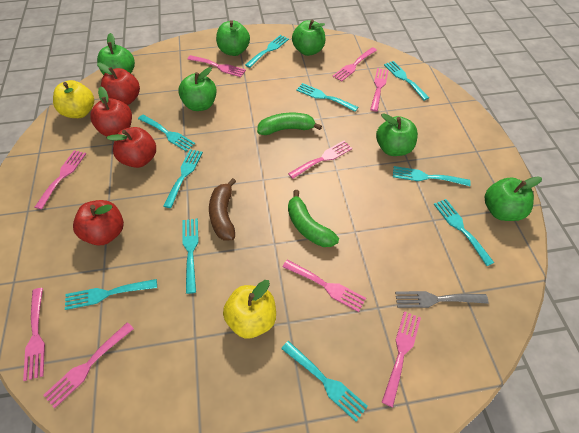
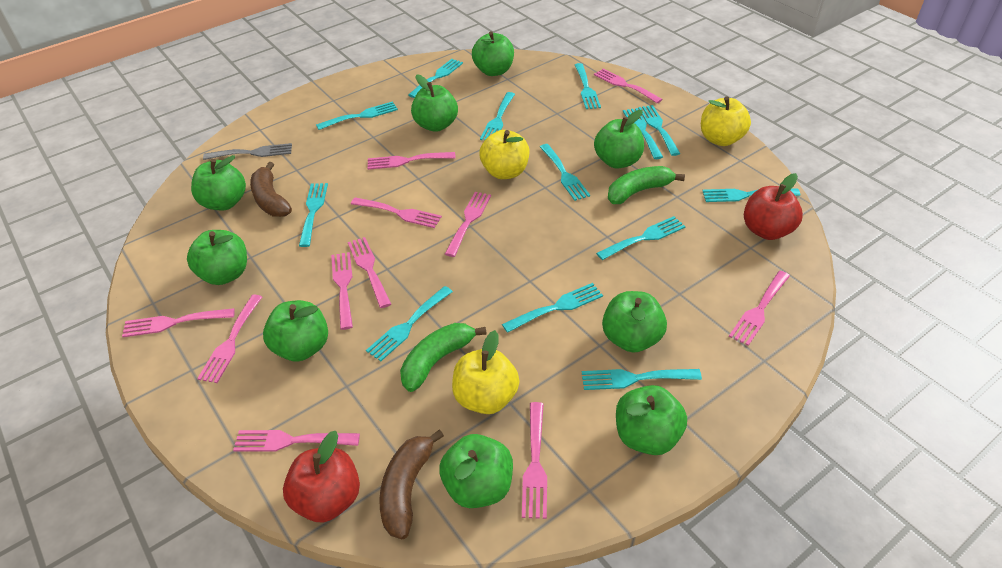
brown banana: 1 -> 2
green apple: 6 -> 9
pink fork: 9 -> 11
red apple: 4 -> 2
turquoise fork: 10 -> 13
yellow apple: 2 -> 3

